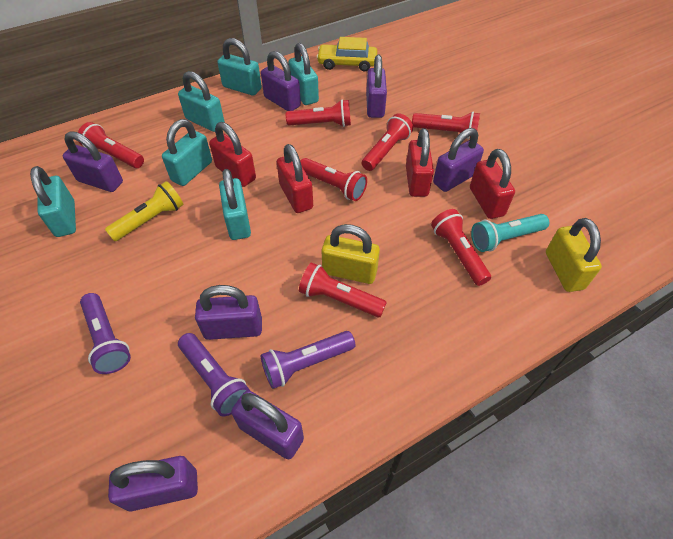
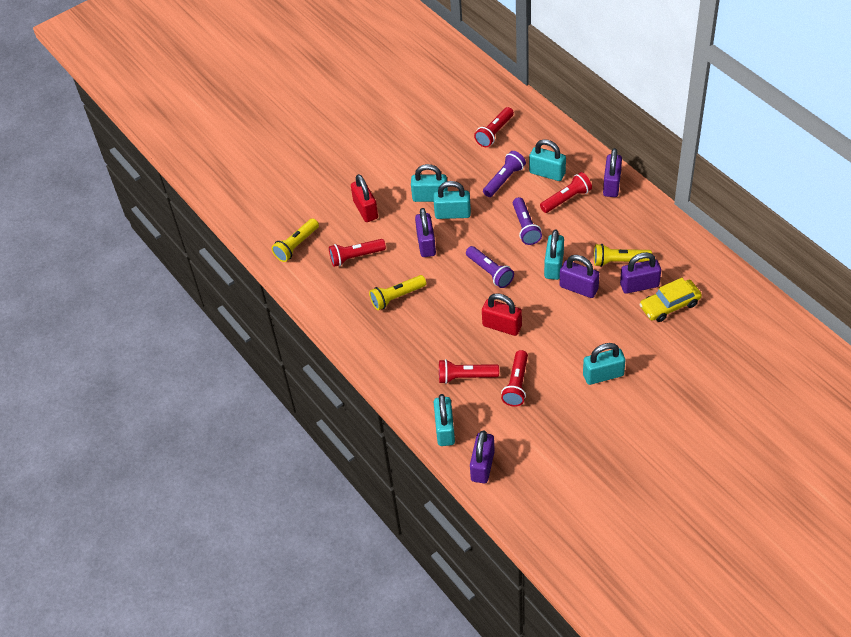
purple padlock: 7 -> 5
red flashlight: 7 -> 5
red padlock: 4 -> 2
turquoise flashlight: 1 -> 0
yellow flashlight: 1 -> 3
yellow padlock: 2 -> 0

